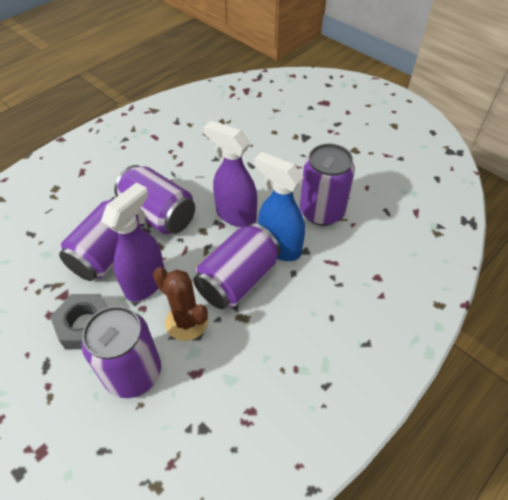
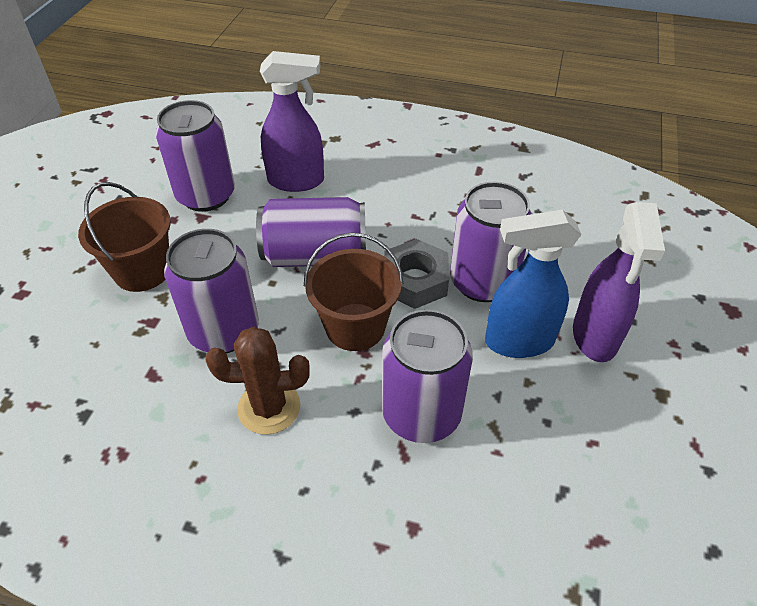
brown bucket: 0 -> 2

